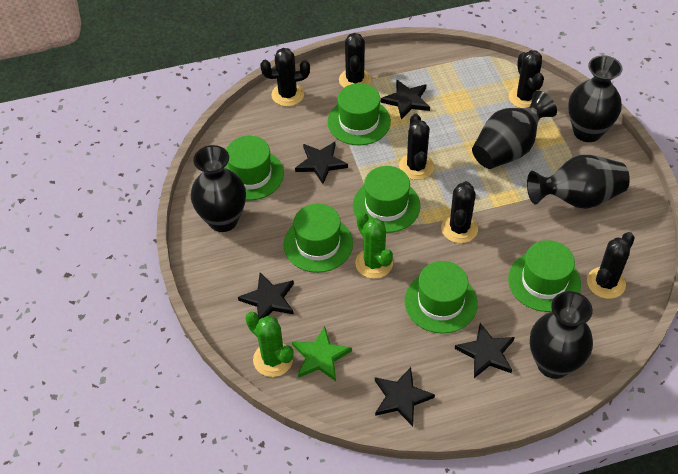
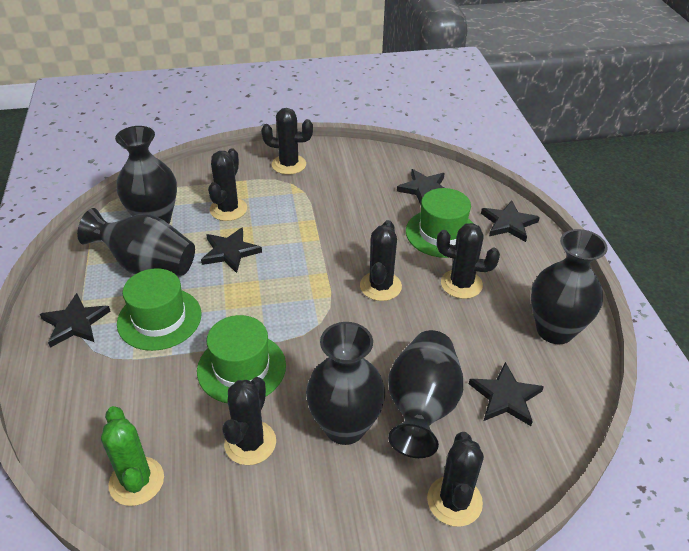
green cactus: 2 -> 1
green hat: 6 -> 3
green star: 1 -> 0

